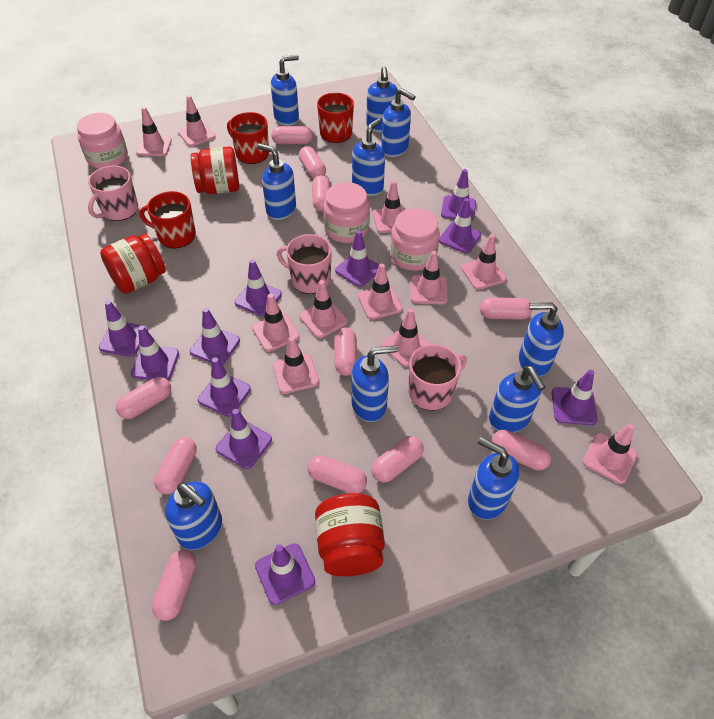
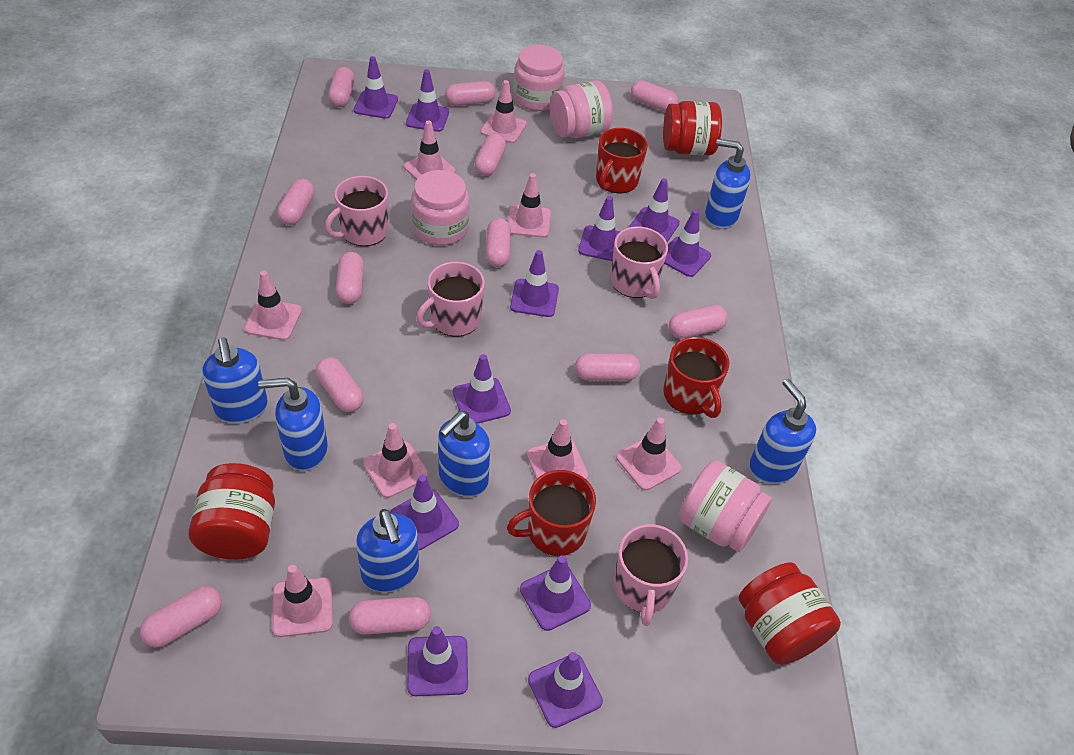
blue soap dispenser: 10 -> 6
pink capsule: 11 -> 12
pink jar: 3 -> 4
pink mug: 3 -> 4
pink traffic cone: 11 -> 8

